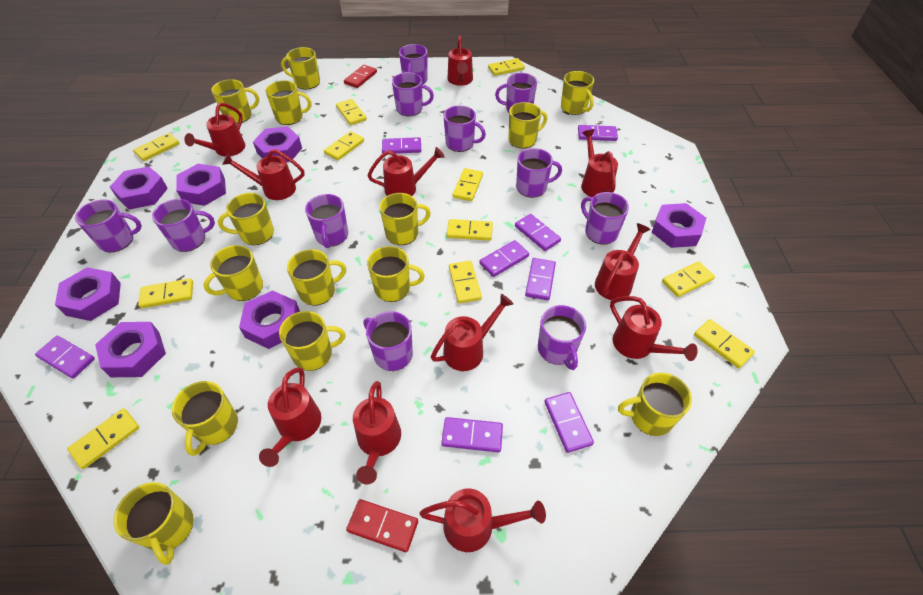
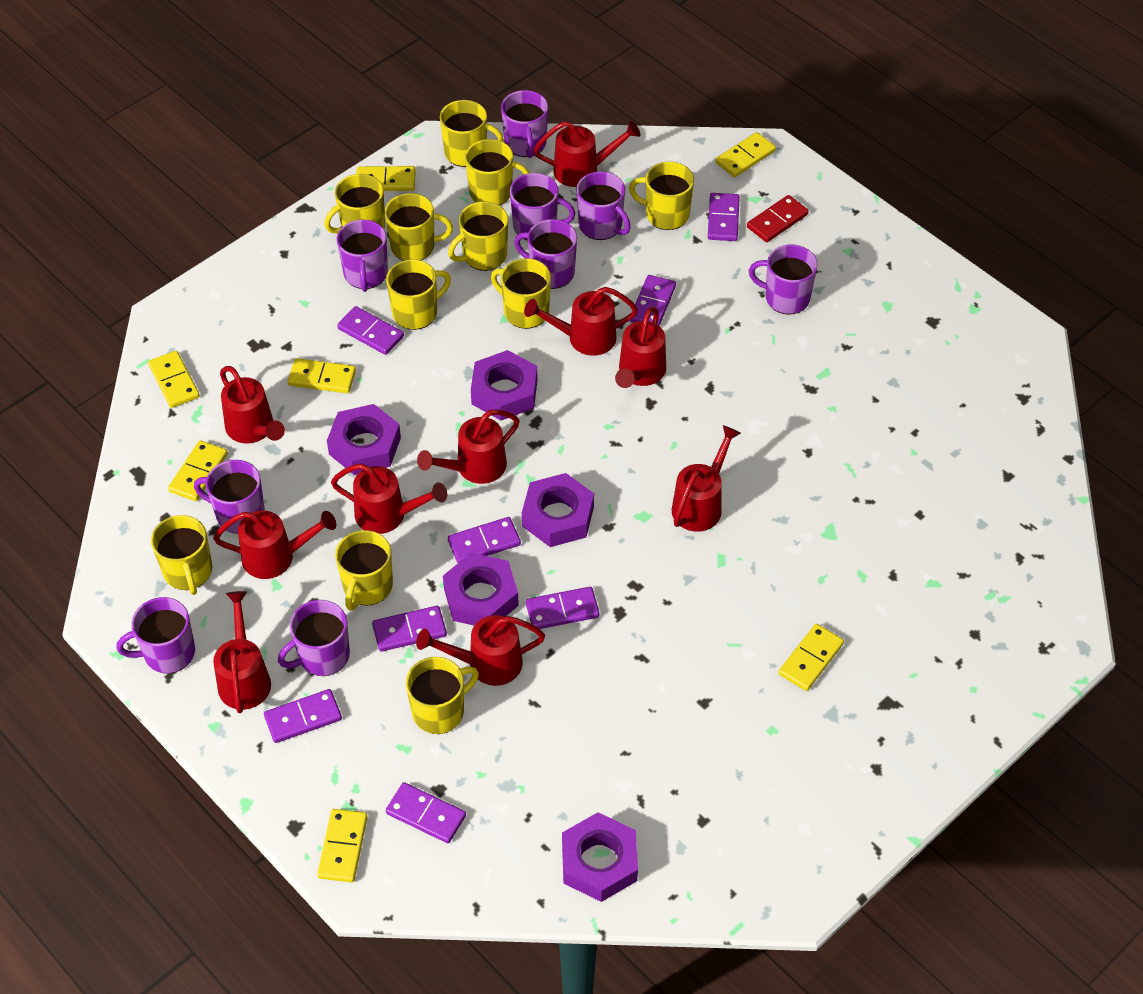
purple mug: 11 -> 9
purple nut: 7 -> 5
red domino: 2 -> 1
red watering can: 11 -> 10
yellow domino: 11 -> 7
yellow mug: 14 -> 11

